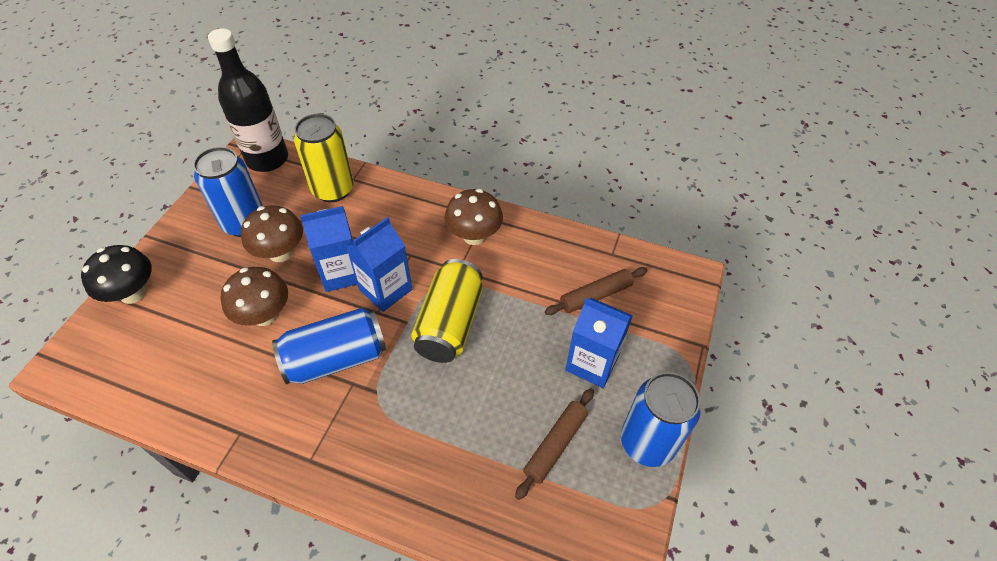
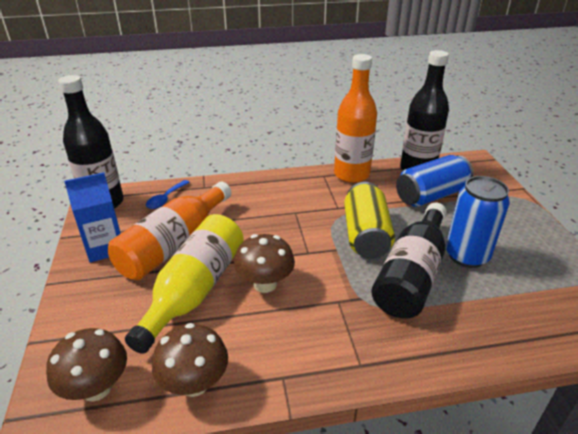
black bottle: 1 -> 3
black mushroom: 1 -> 0
blue can: 3 -> 2
blue carton: 3 -> 1
blue spoon: 0 -> 1
brown rolling pin: 2 -> 0
orange bottle: 0 -> 2
yellow bottle: 0 -> 1
yellow can: 2 -> 1

